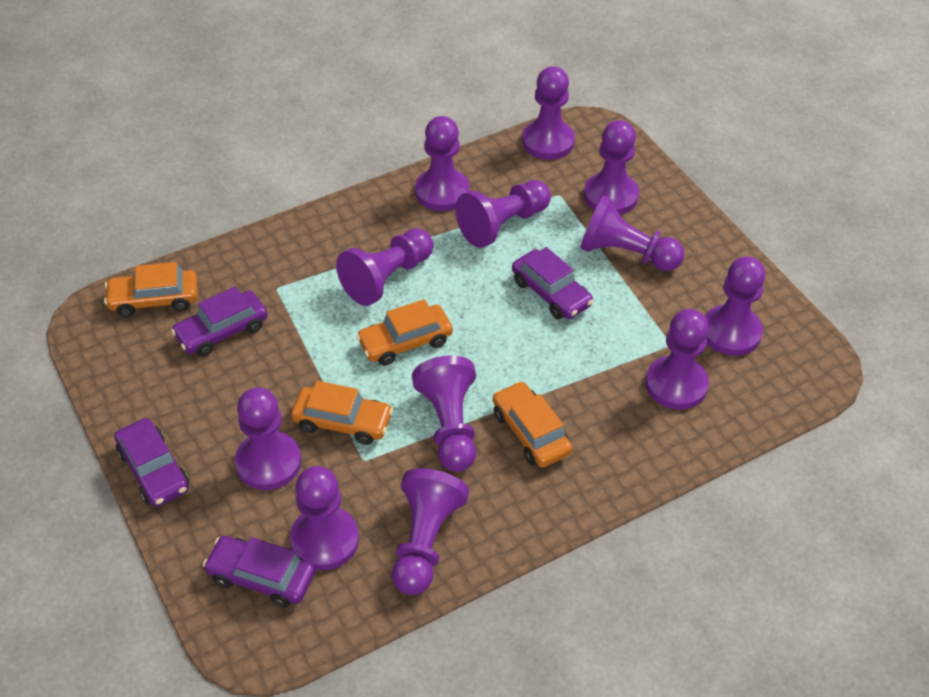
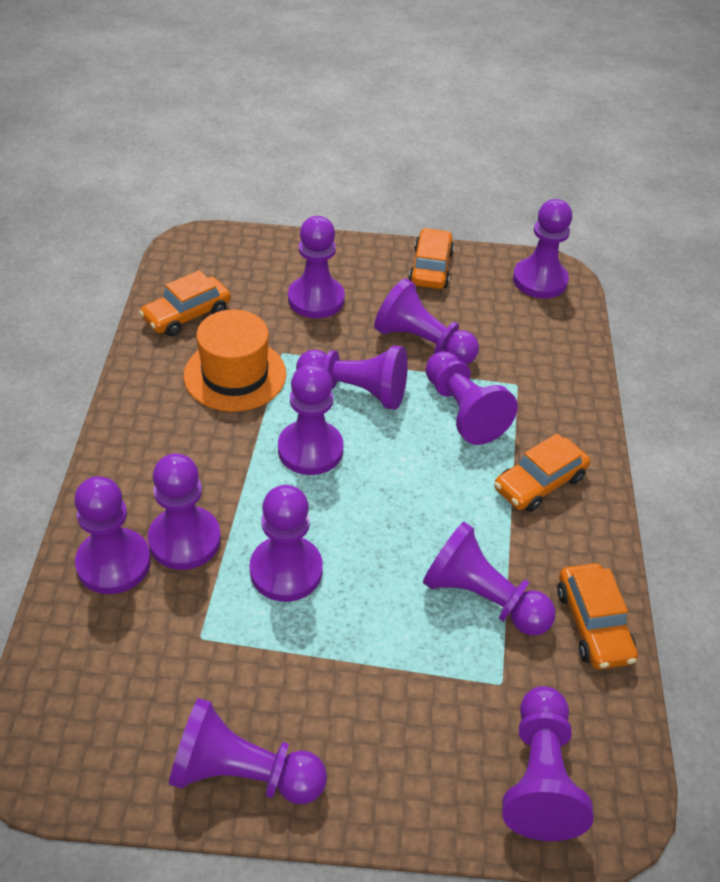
orange hat: 0 -> 1
purple car: 4 -> 0

